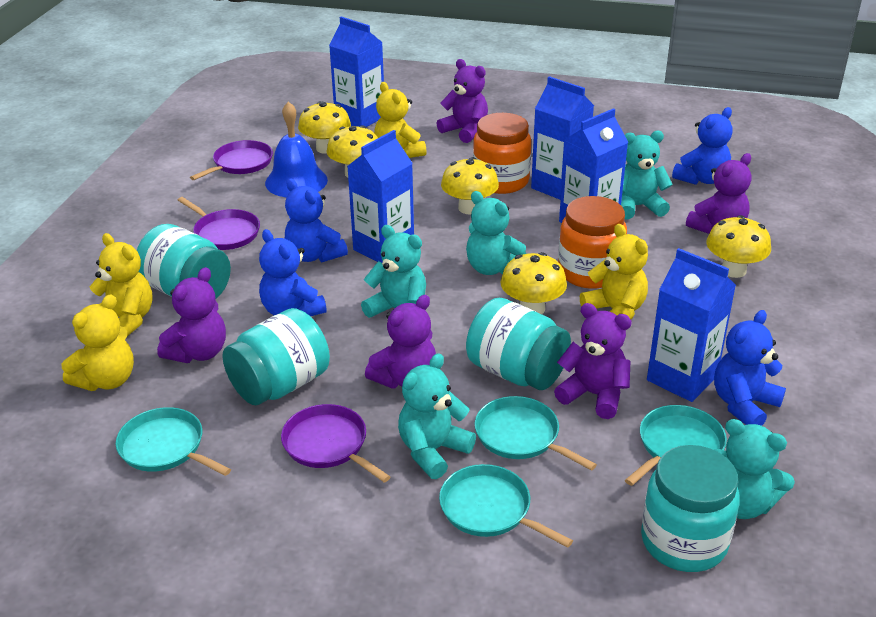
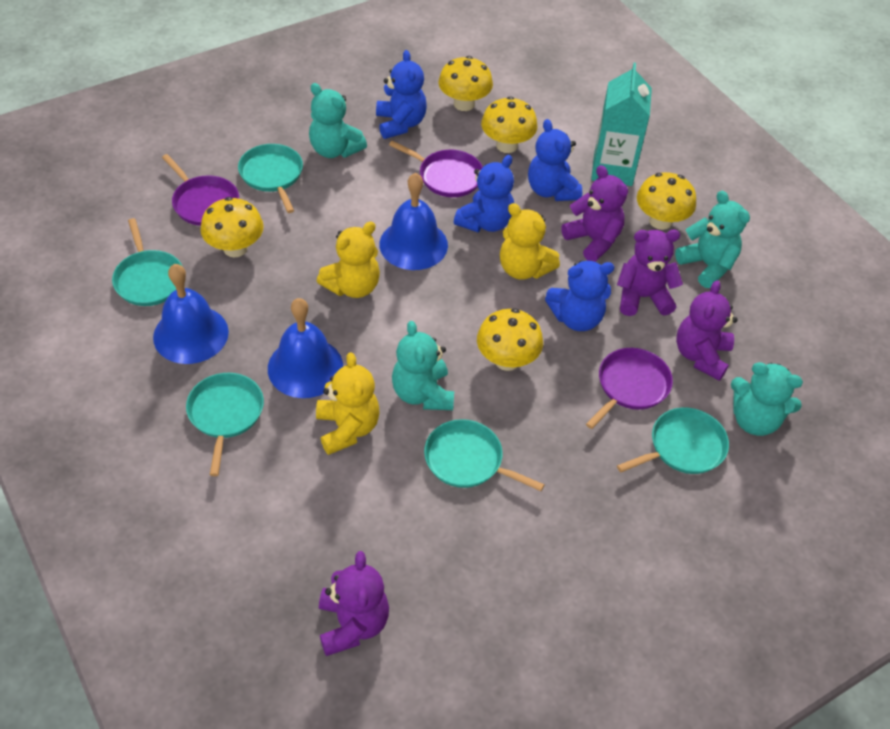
blue bell: 1 -> 3
blue carton: 5 -> 0
orange jar: 2 -> 0
purple teddy bear: 5 -> 4
turquoise carton: 0 -> 1
turquoise jar: 4 -> 0
turquoise pan: 4 -> 5
turquoise teddy bear: 5 -> 4
yellow teddy bear: 4 -> 3

